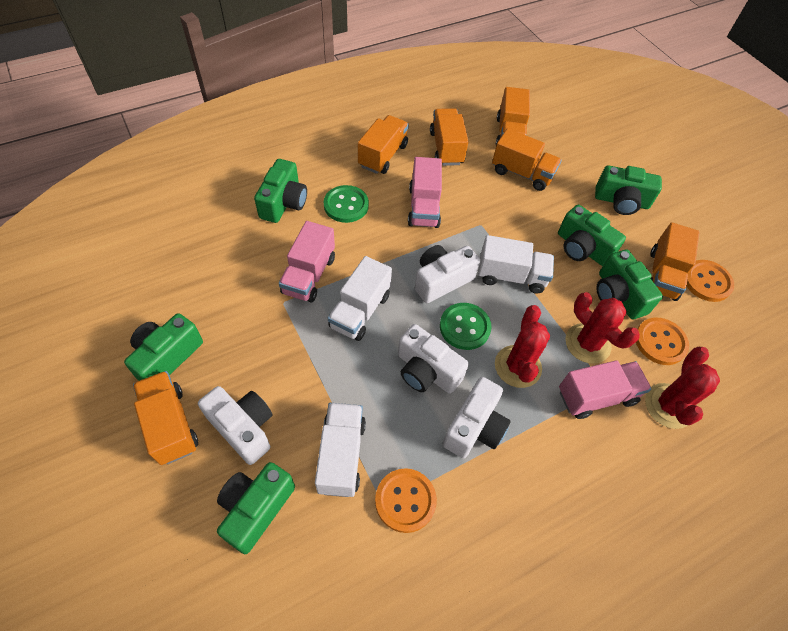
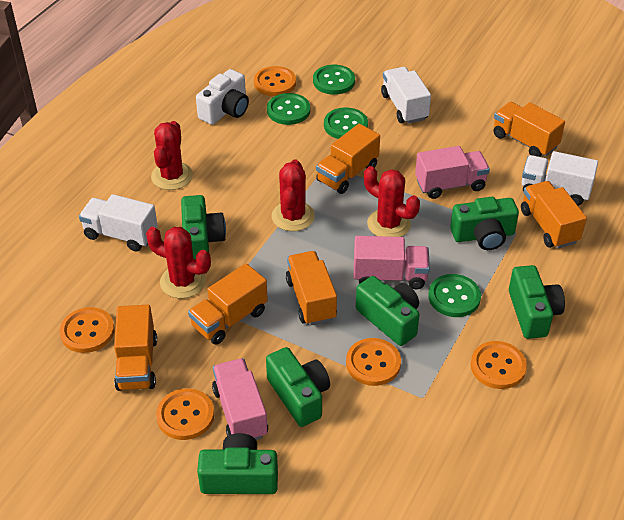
green button: 2 -> 4
orange button: 3 -> 5
red cactus: 3 -> 4
white camera: 4 -> 1

